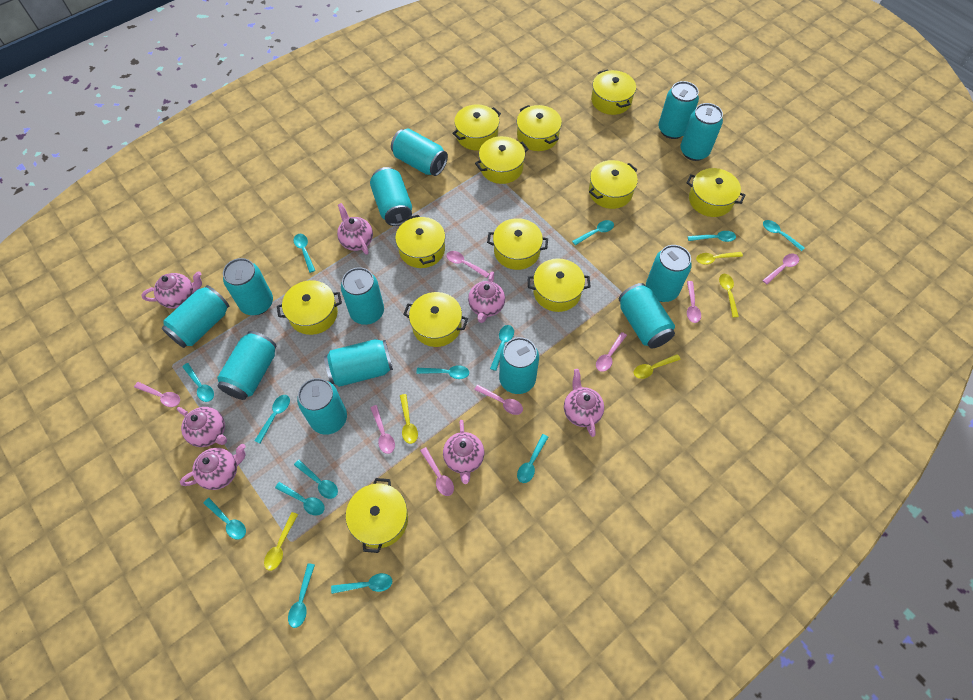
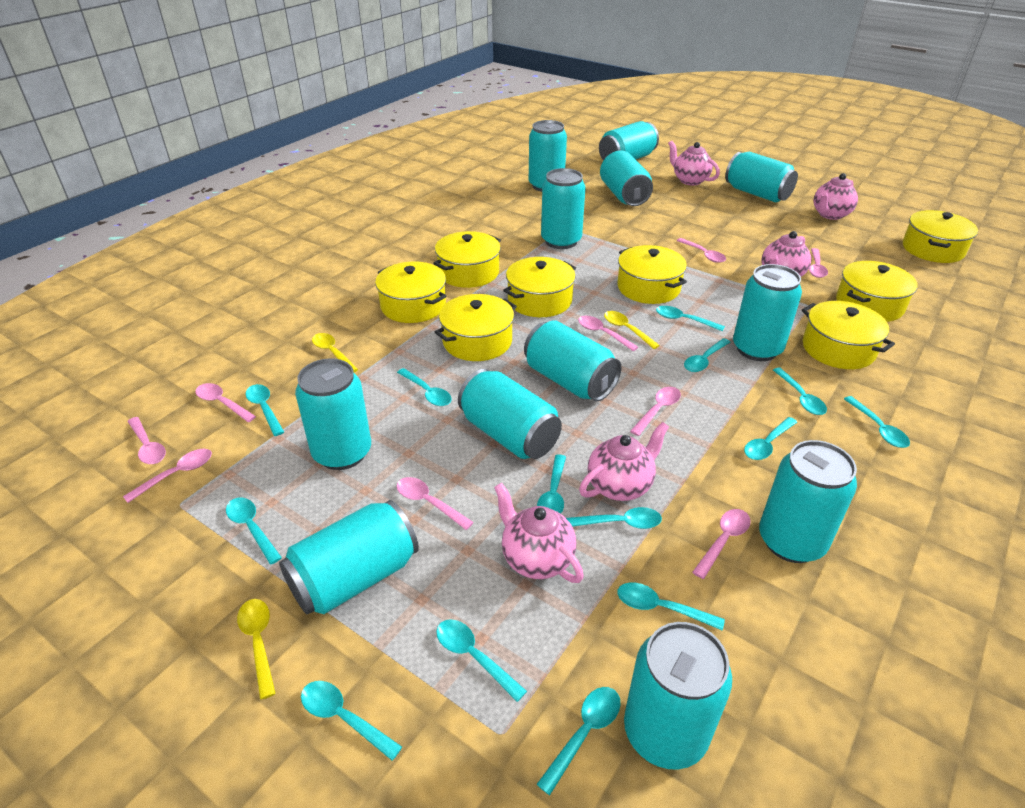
pink spoon: 8 -> 9
pink teapot: 7 -> 5
turquoise can: 13 -> 12
yellow pot: 12 -> 8
yellow spoon: 5 -> 3

